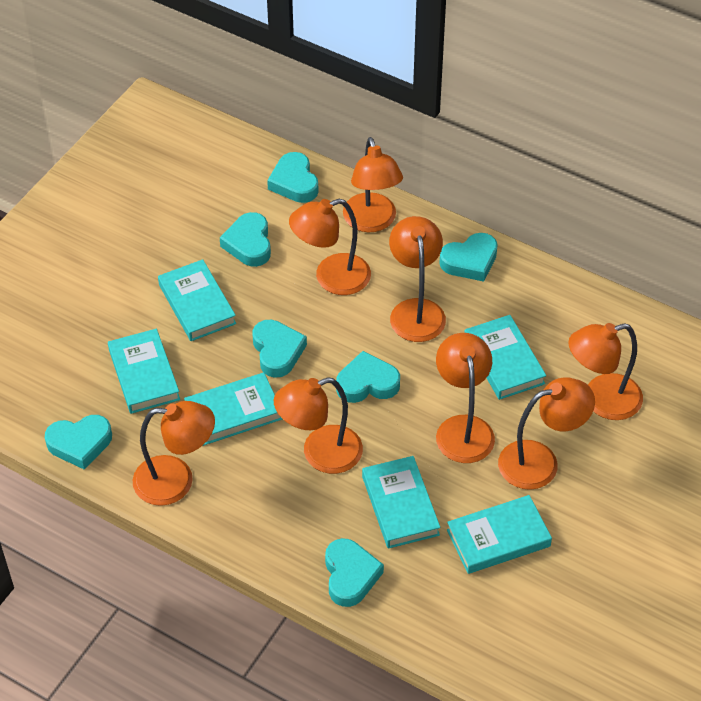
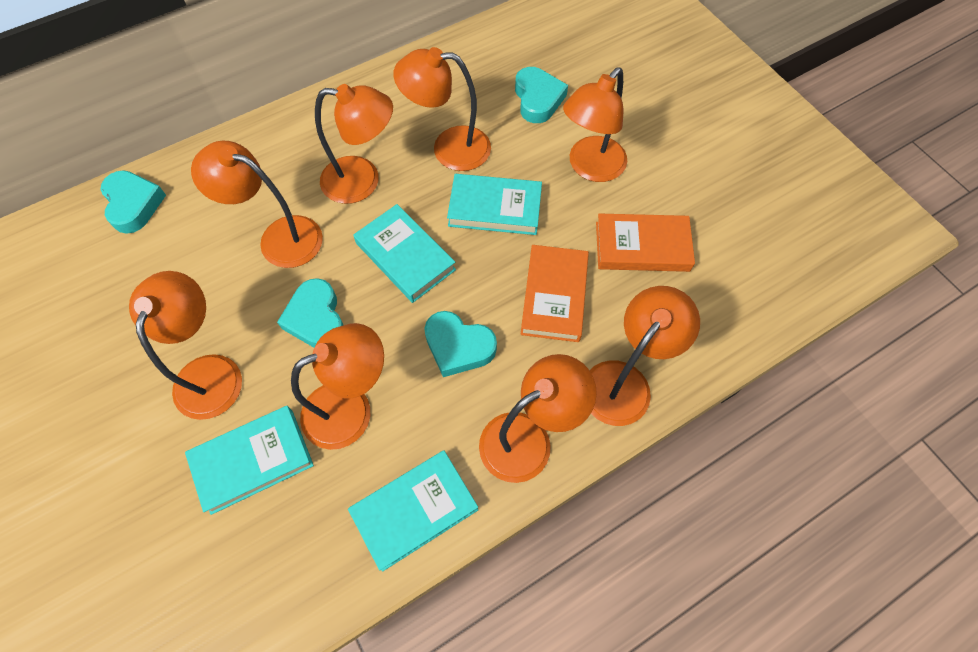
orange book: 0 -> 2
turquoise book: 6 -> 4
turquoise heart: 7 -> 4

